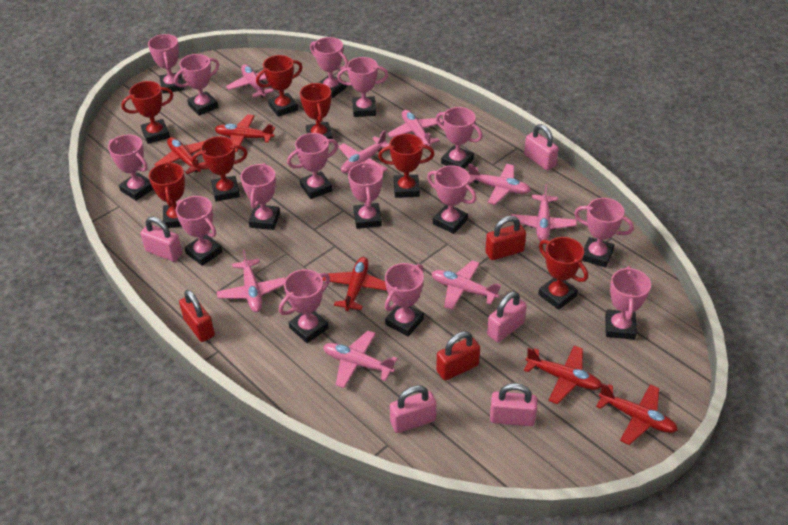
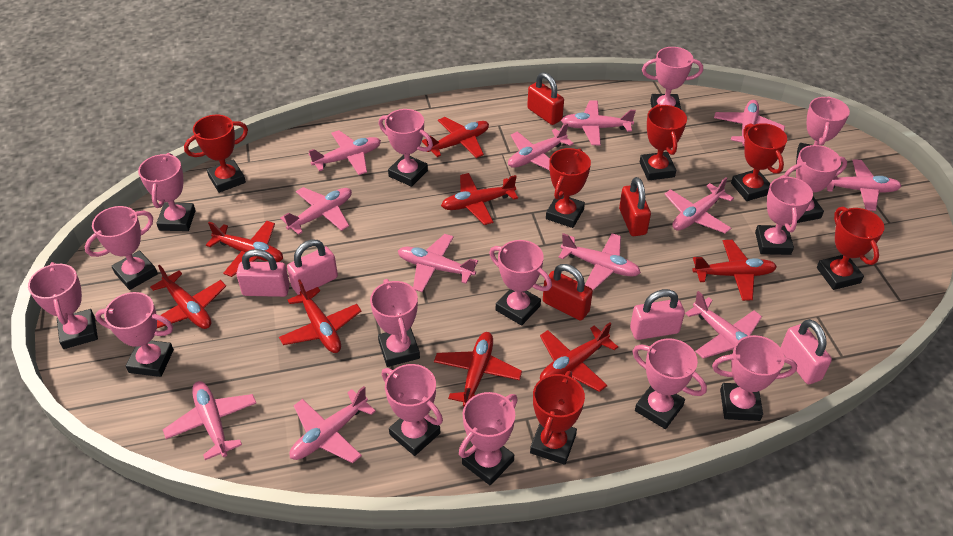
pink padlock: 5 -> 4
pink plane: 8 -> 12
red plane: 5 -> 8
red trophy: 7 -> 6

